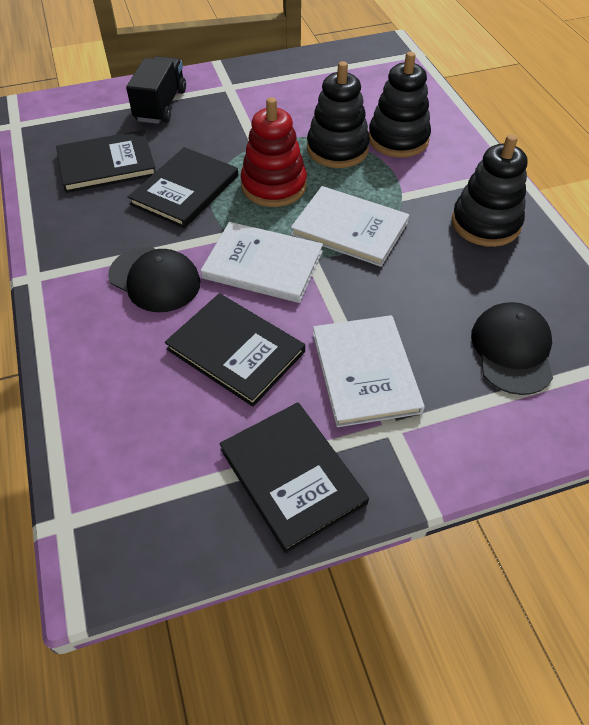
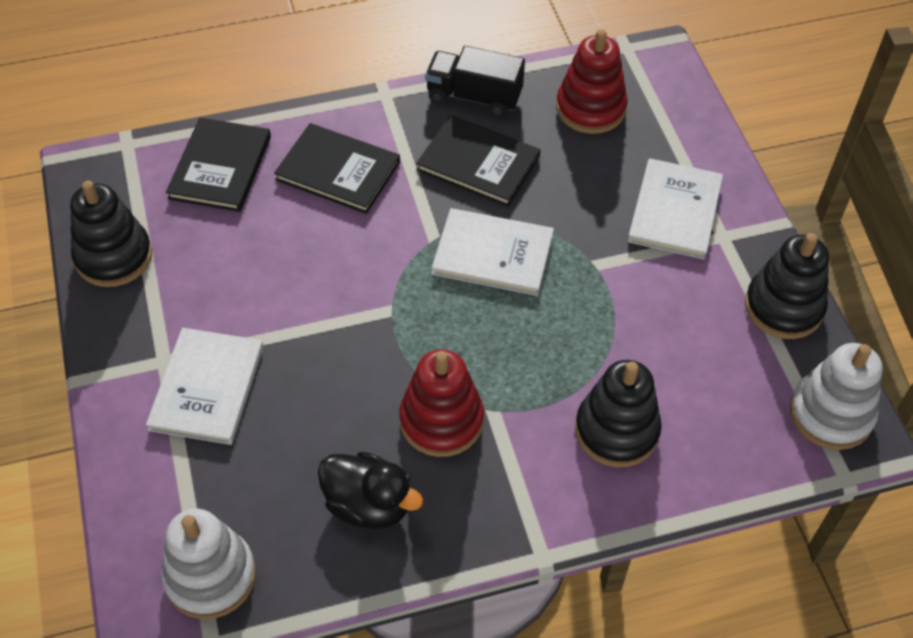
black book: 4 -> 3
black cap: 2 -> 0
black duck: 0 -> 1
red stacking toy: 1 -> 2
white stacking toy: 0 -> 2

